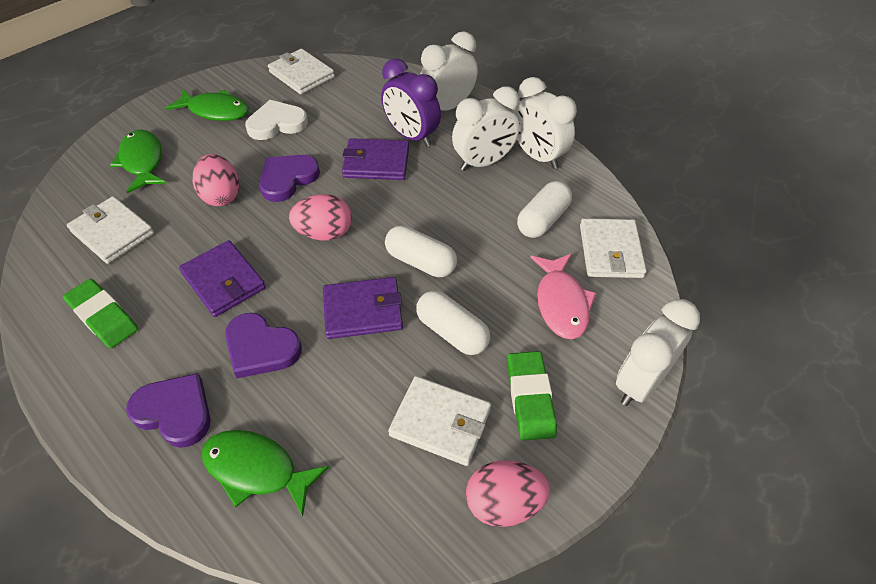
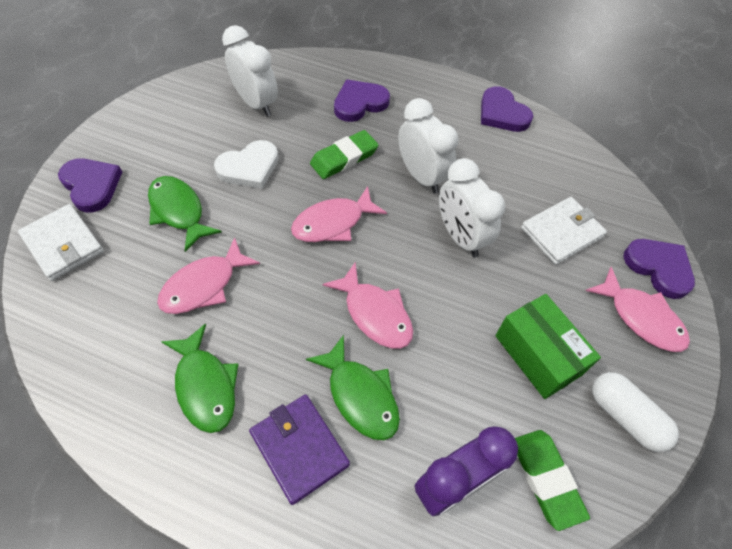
green box: 0 -> 1
pink egg: 3 -> 0
pink fish: 1 -> 4
purple heart: 3 -> 4
purple wallet: 3 -> 1
white capsule: 3 -> 1
white clock: 4 -> 3
white wallet: 4 -> 2

